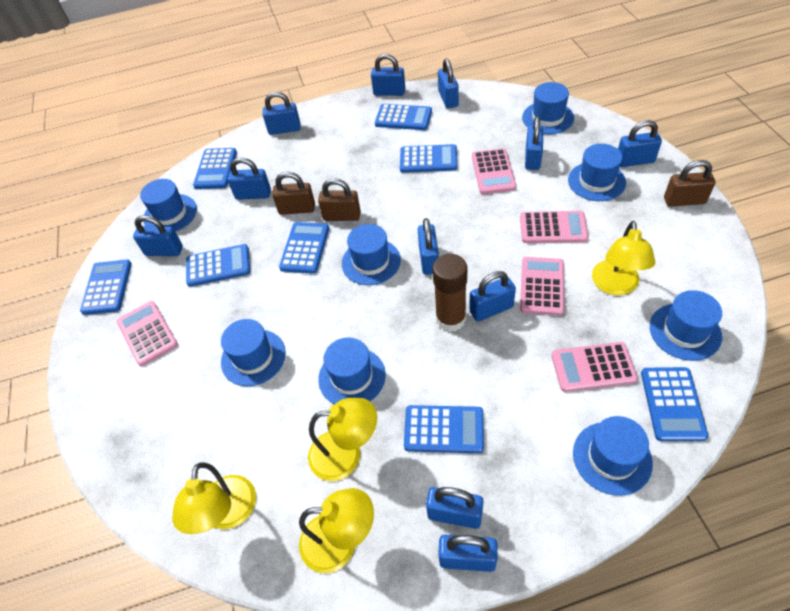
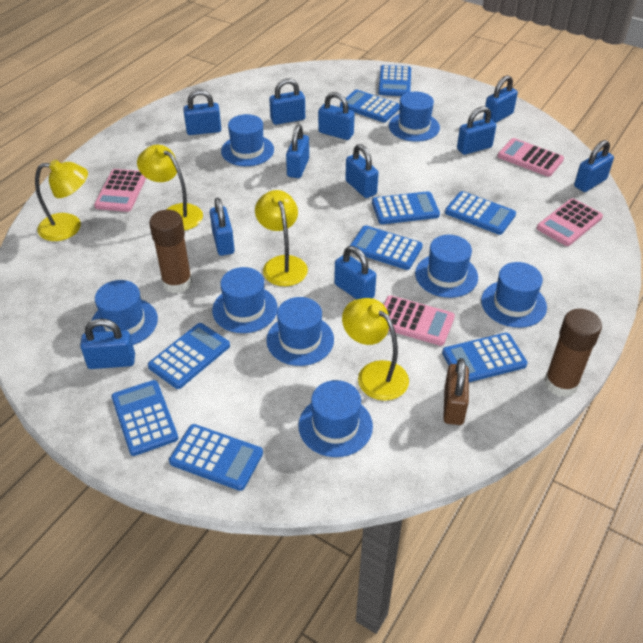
blue calculator: 8 -> 9
brown glue stick: 1 -> 2
brown padlock: 3 -> 1
pink calculator: 5 -> 4

